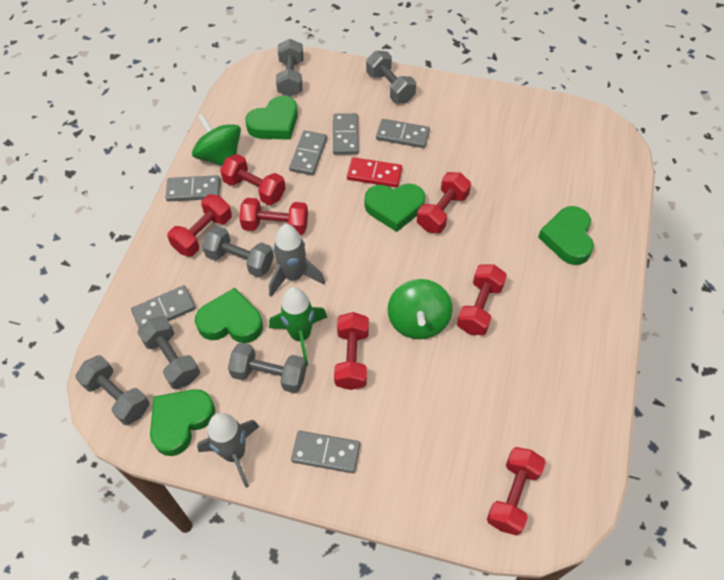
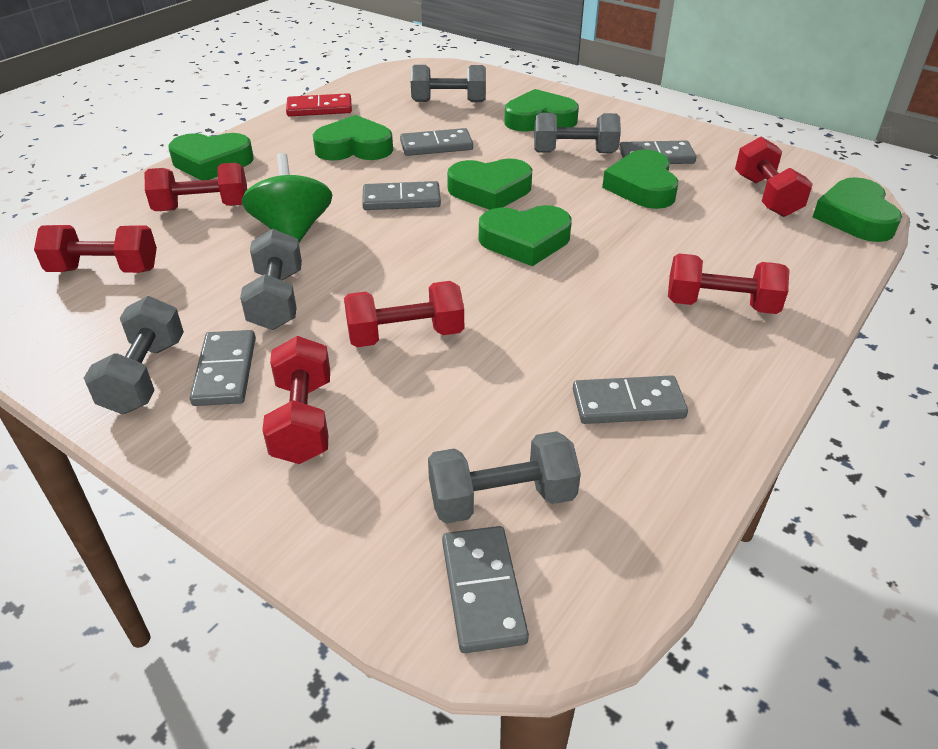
green heart: 5 -> 7
green rocket: 1 -> 0
green spinning top: 2 -> 1
grey dumbbell: 6 -> 5
grey rocket: 2 -> 0
red dumbbell: 7 -> 6

